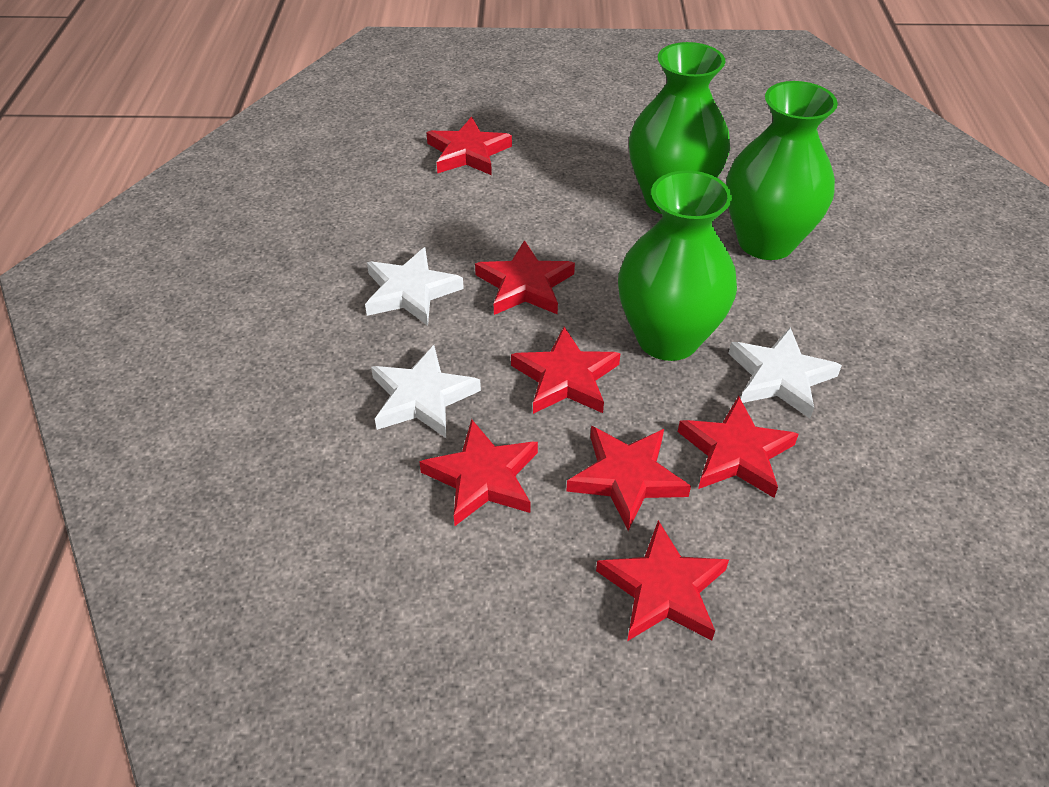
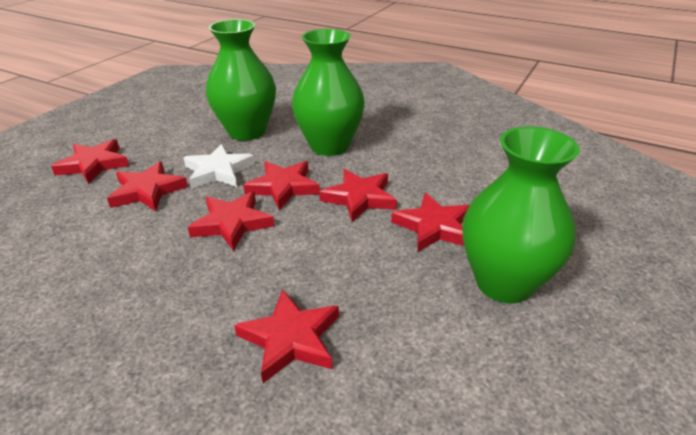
white star: 3 -> 1

